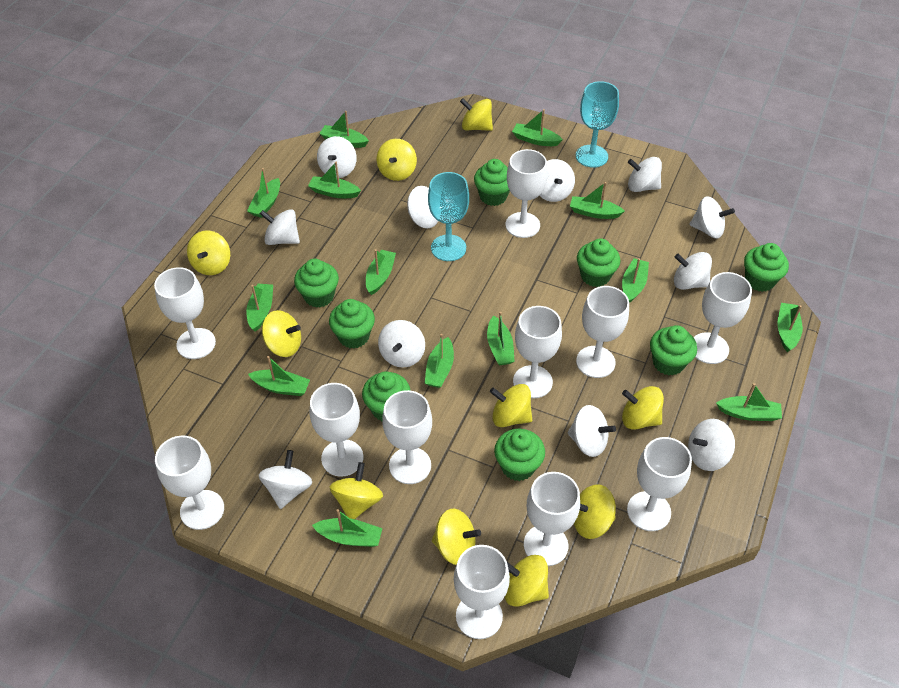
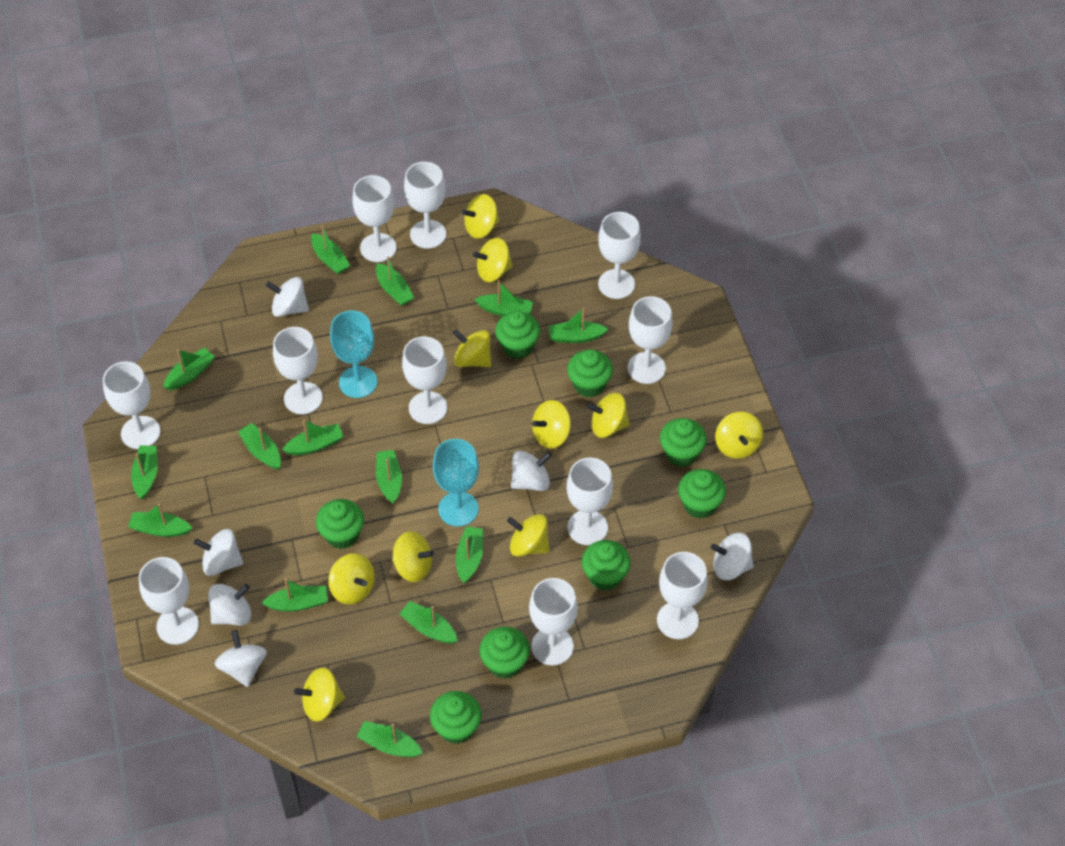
white spinning top: 11 -> 6

